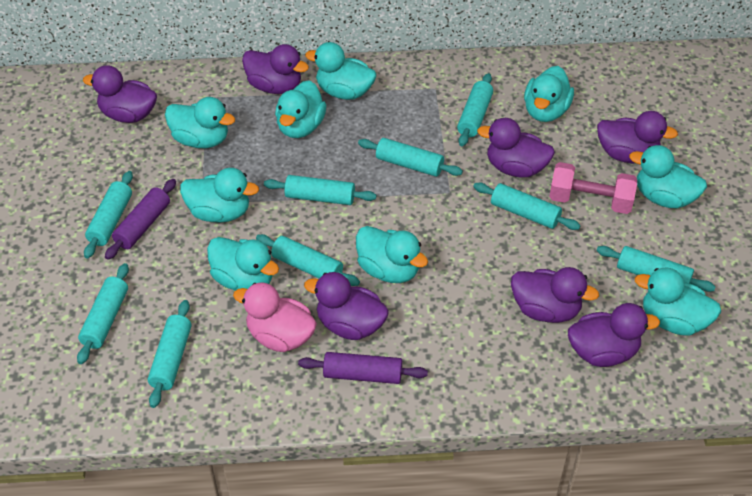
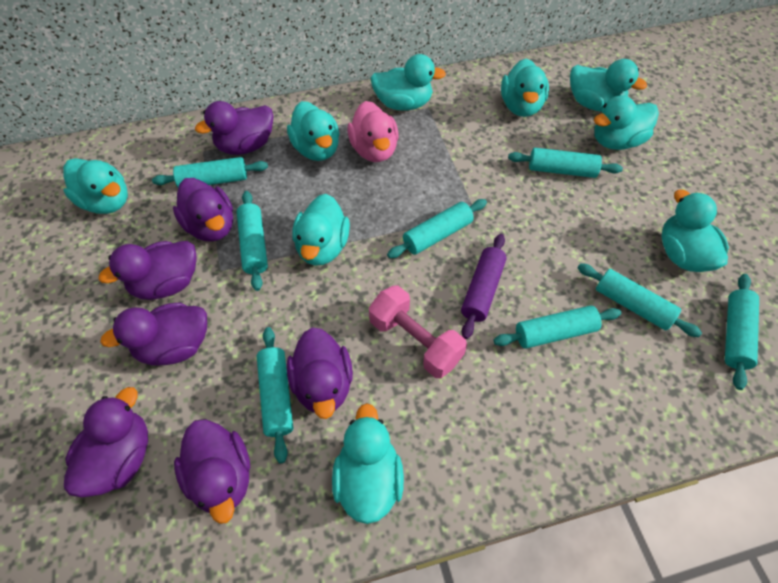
purple rolling pin: 2 -> 1
turquoise rolling pin: 9 -> 8

